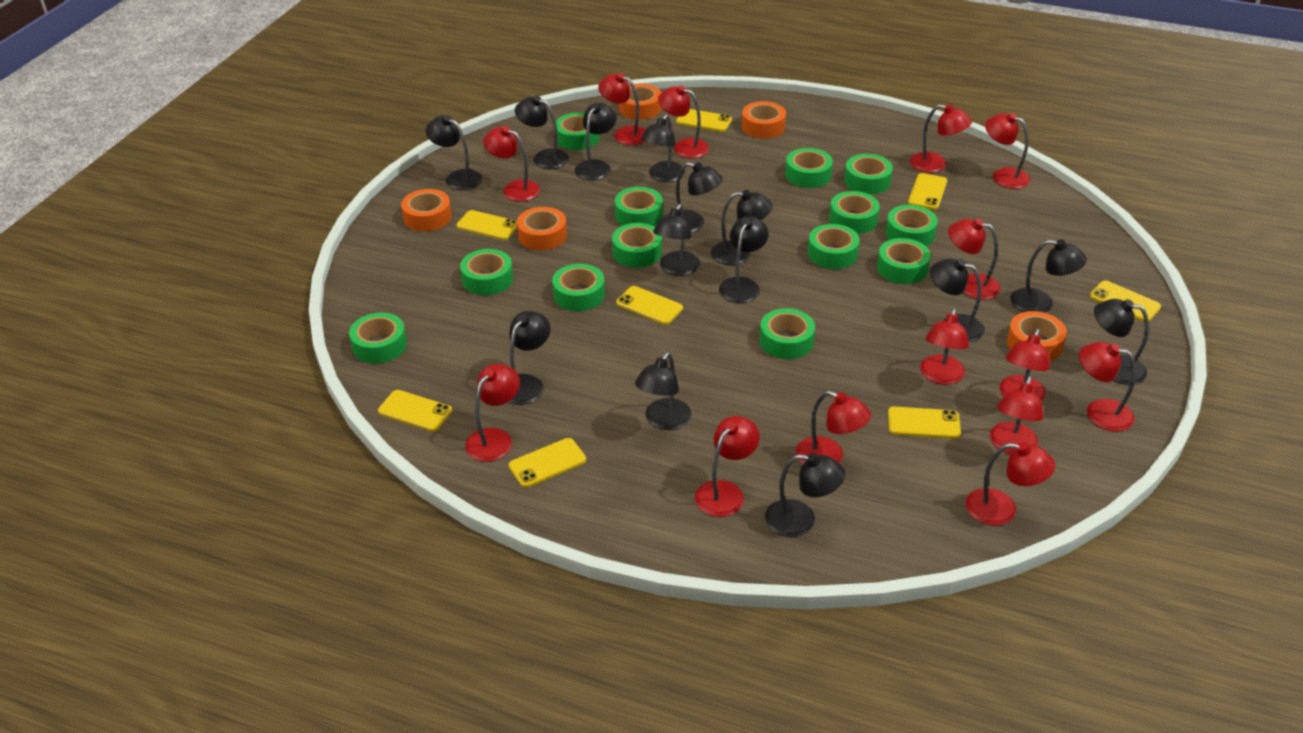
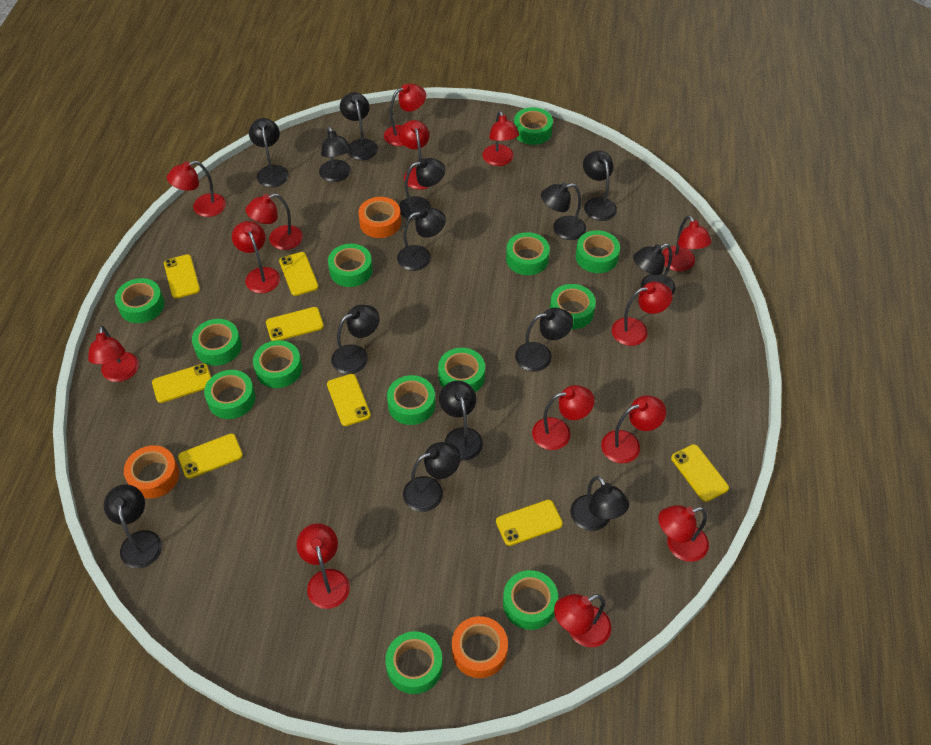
orange tape: 5 -> 3

